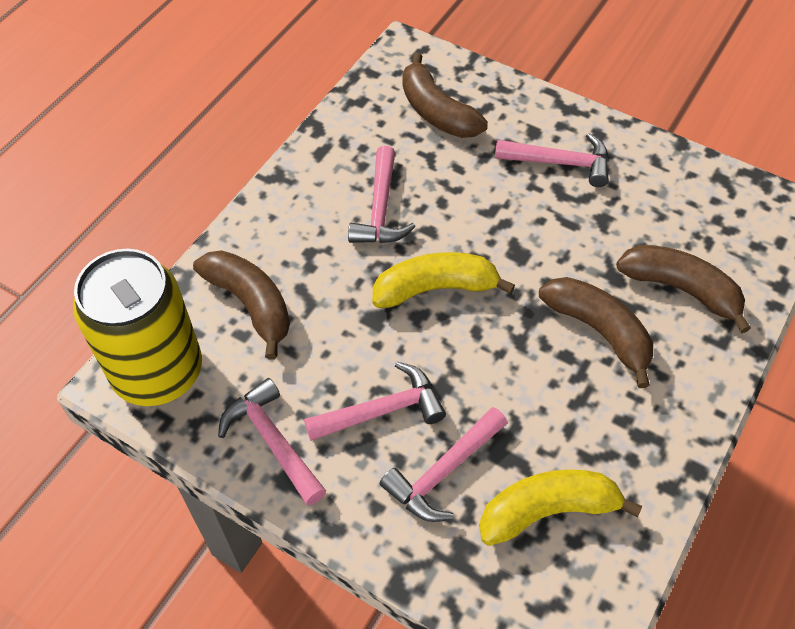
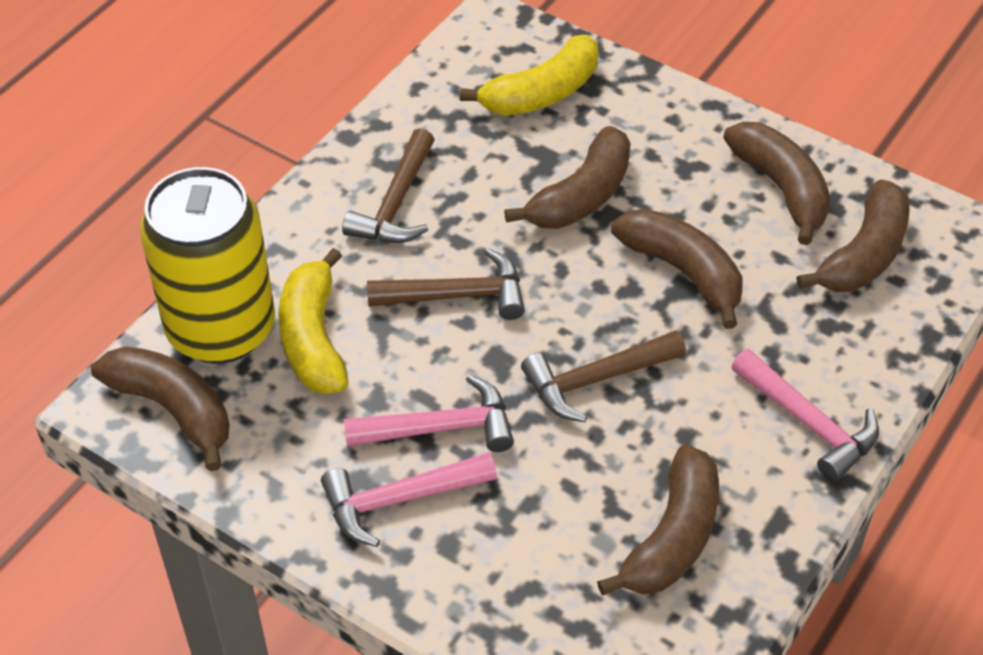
brown banana: 4 -> 6
brown hammer: 0 -> 3
pink hammer: 5 -> 3

